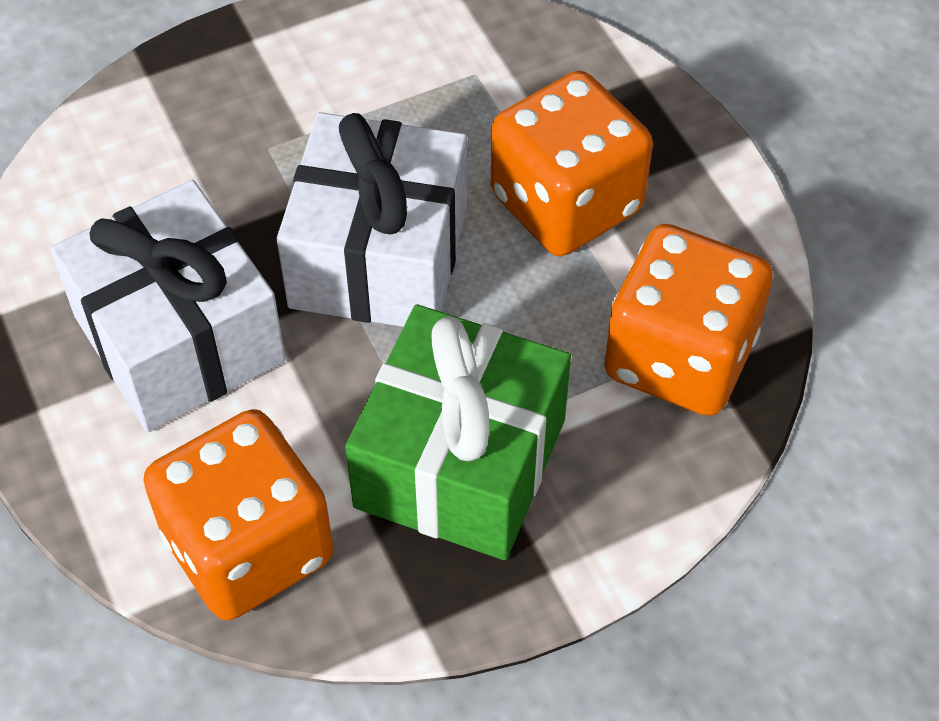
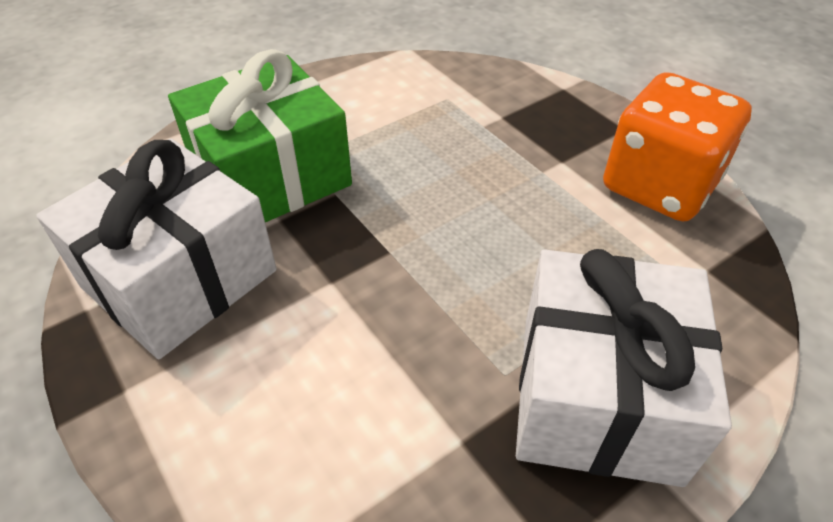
orange dice: 3 -> 1

